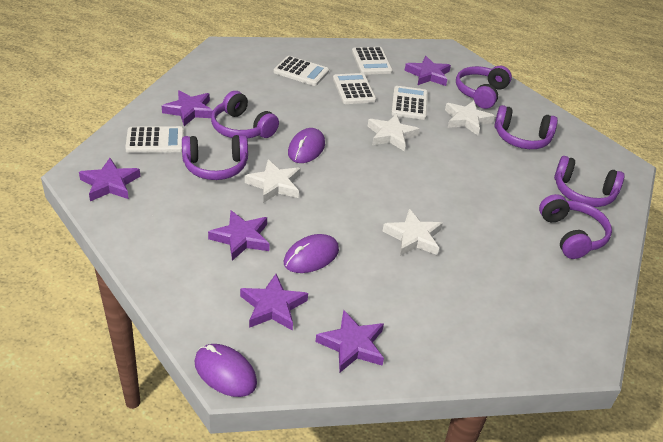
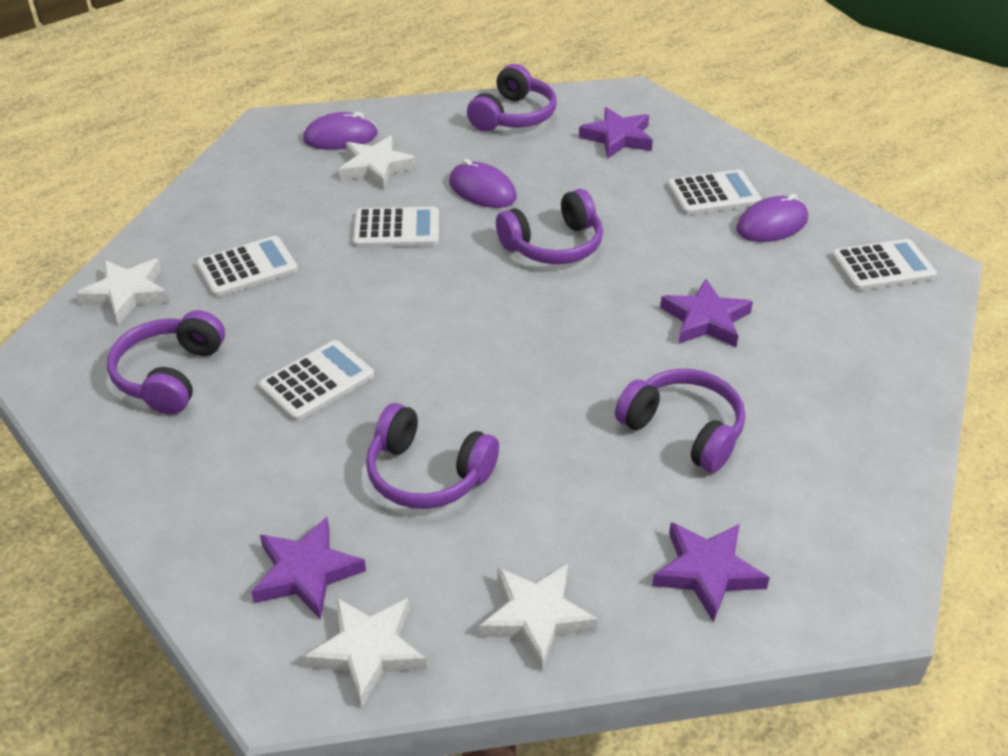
purple headphones: 6 -> 5
purple star: 6 -> 4

